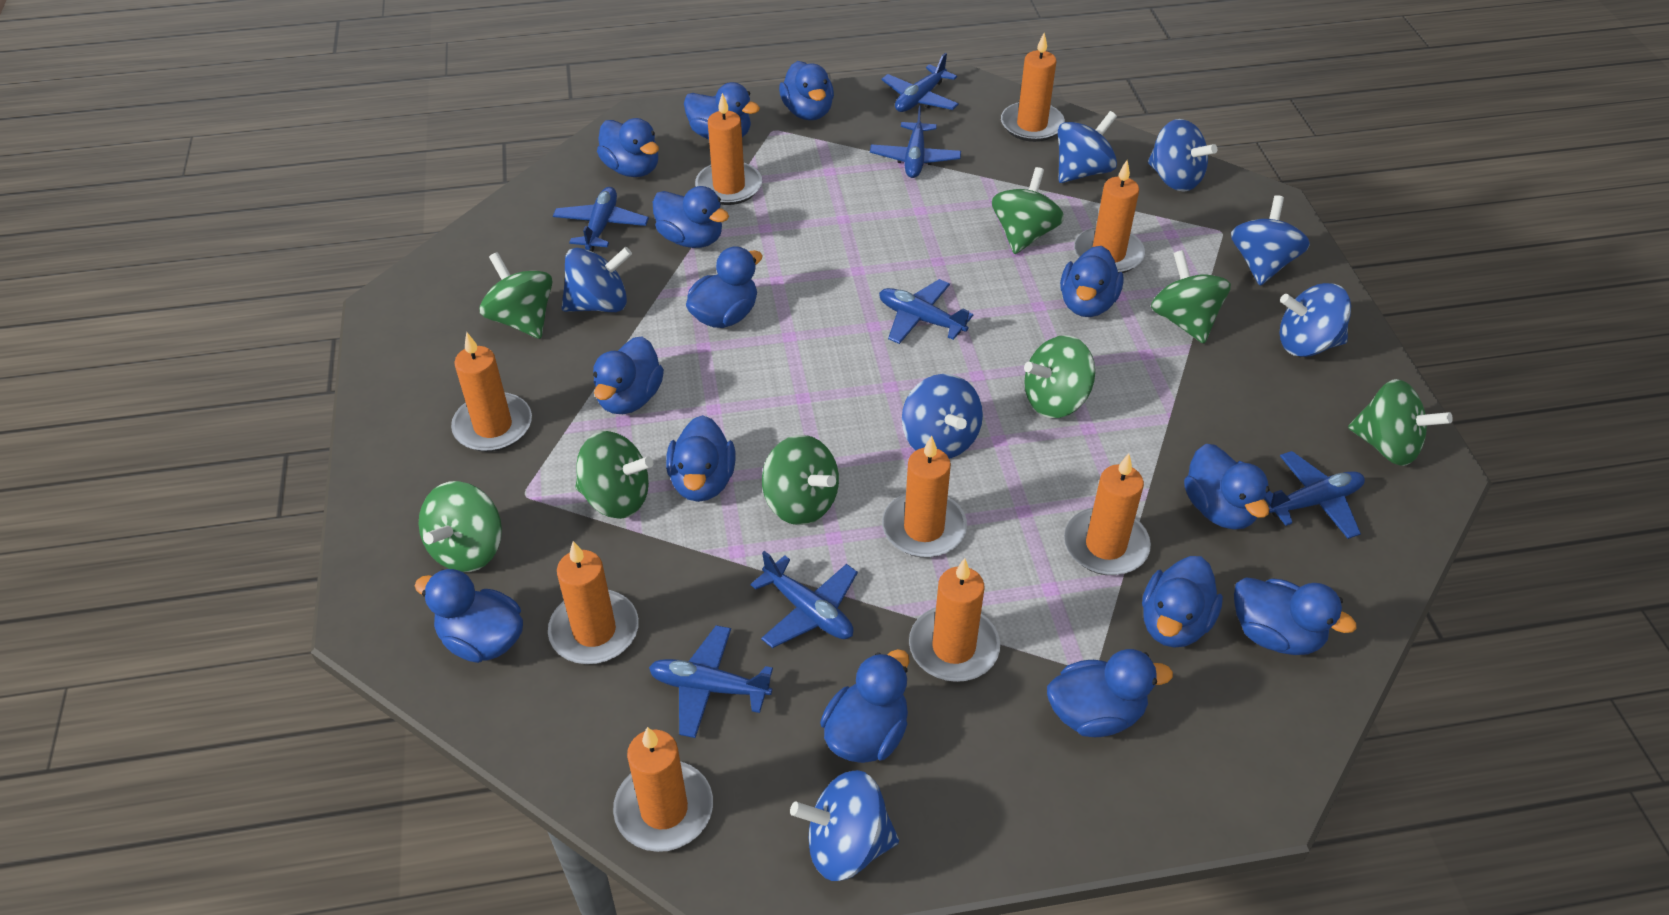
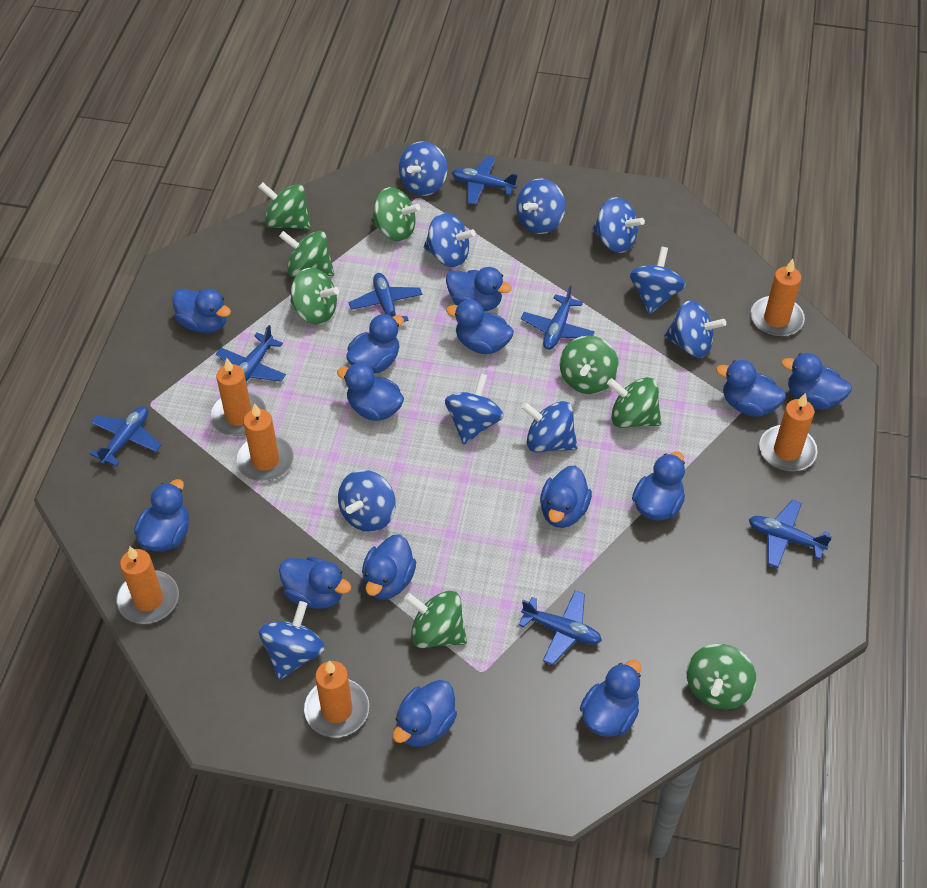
blue spinning top: 7 -> 10
orange candle: 9 -> 6

